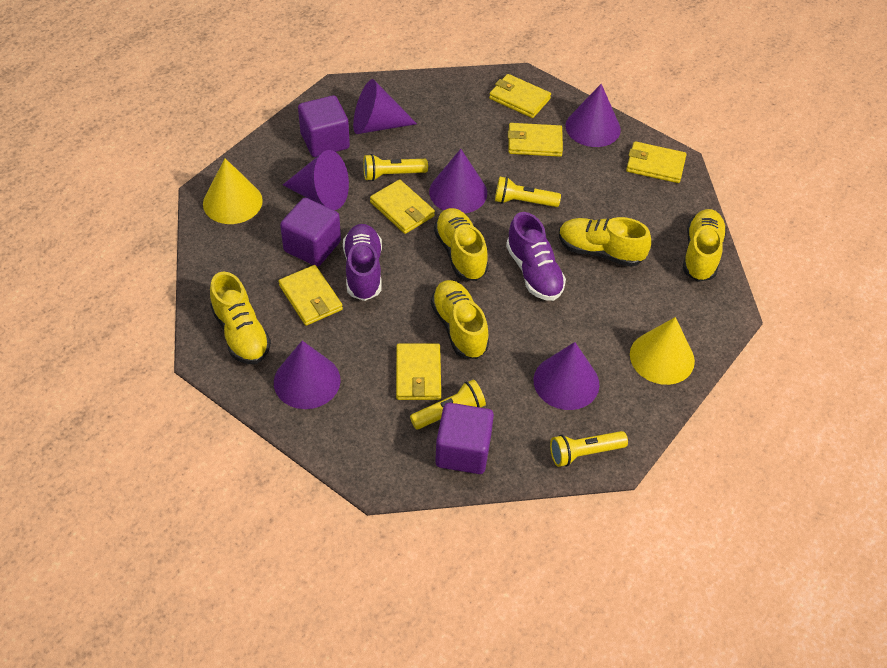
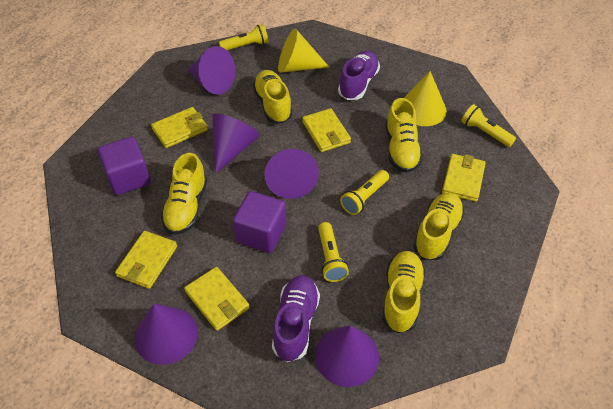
purple cone: 6 -> 5
purple cube: 3 -> 2
yellow wallet: 6 -> 5

